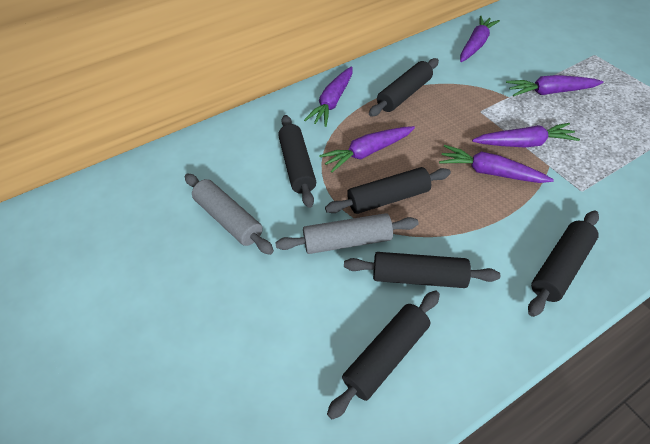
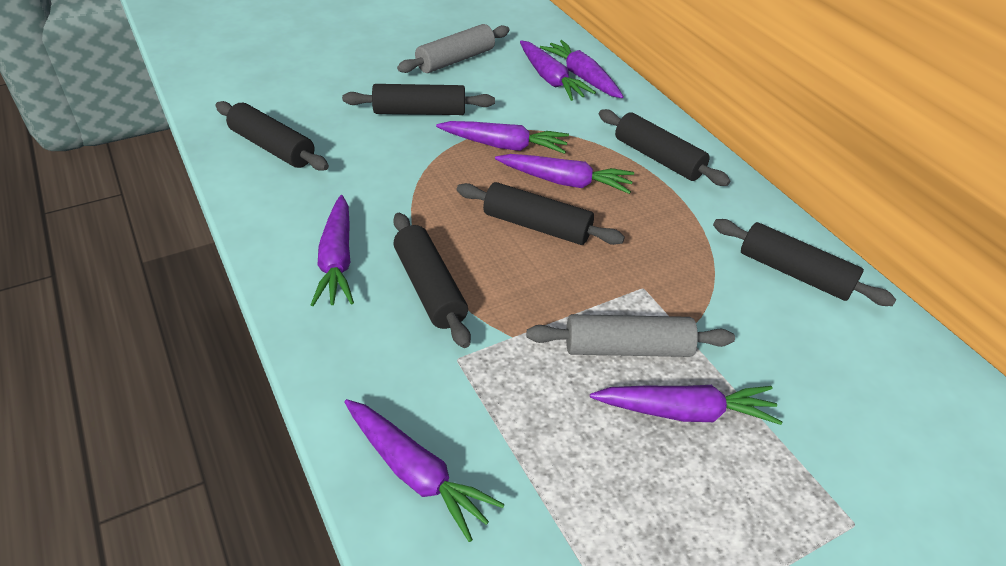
purple carrot: 6 -> 7

